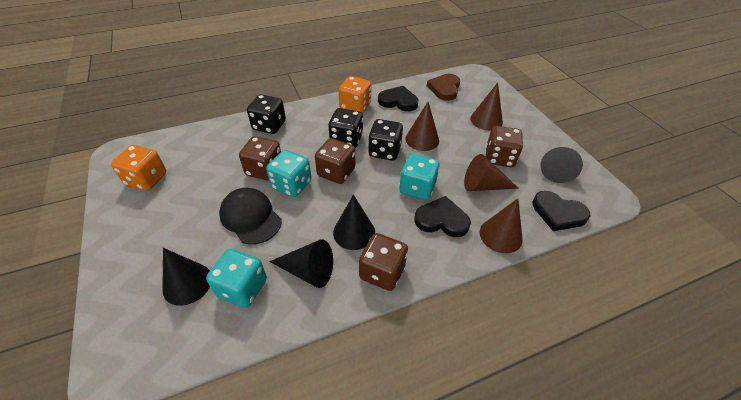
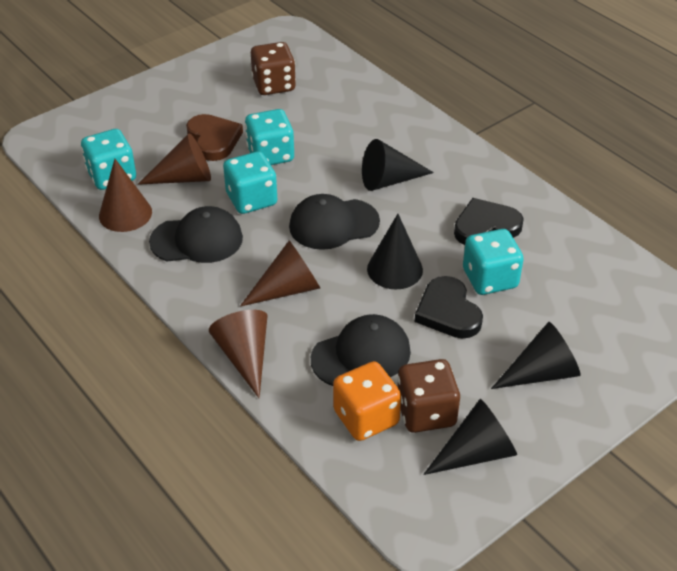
black cap: 1 -> 3
black dice: 3 -> 0
black heart: 3 -> 2
brown dice: 4 -> 2
orange dice: 2 -> 1
turquoise dice: 3 -> 4

